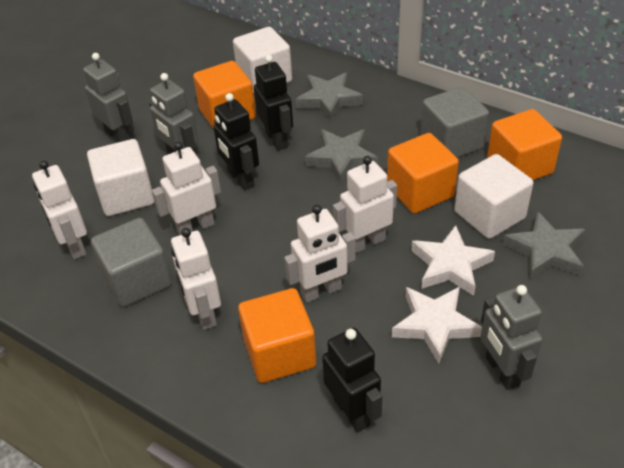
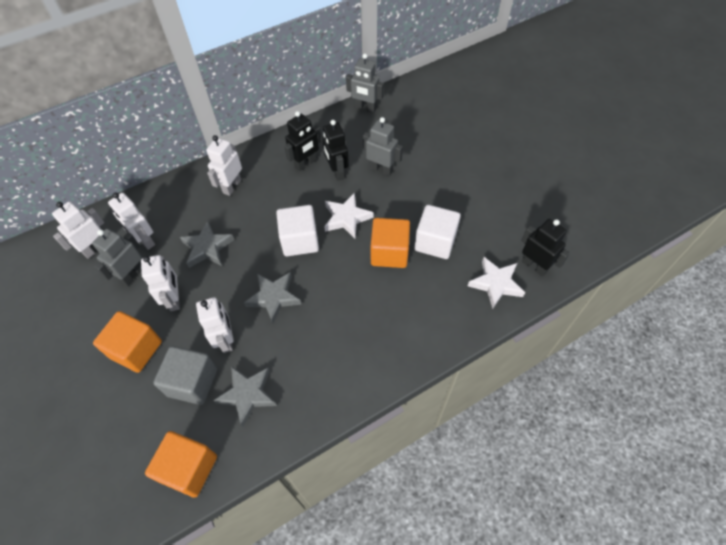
grey cube: 2 -> 1
orange cube: 4 -> 3
white cube: 3 -> 2

